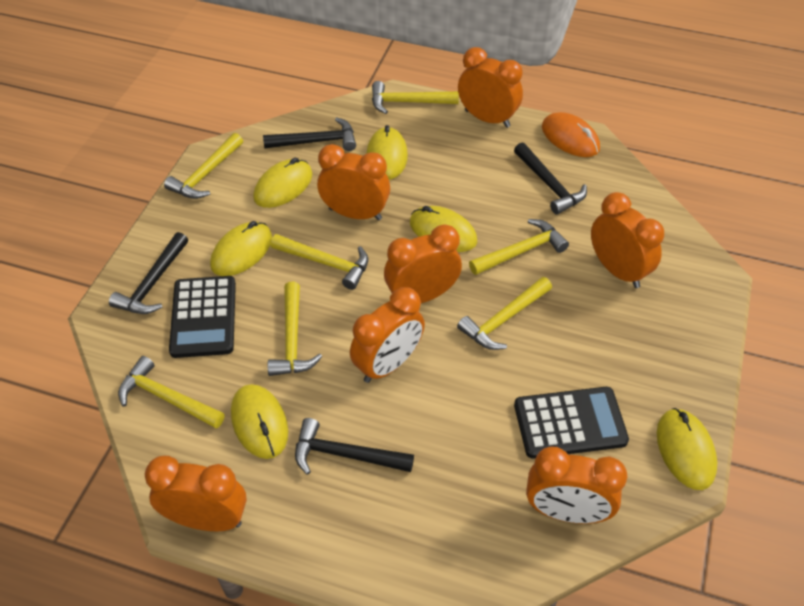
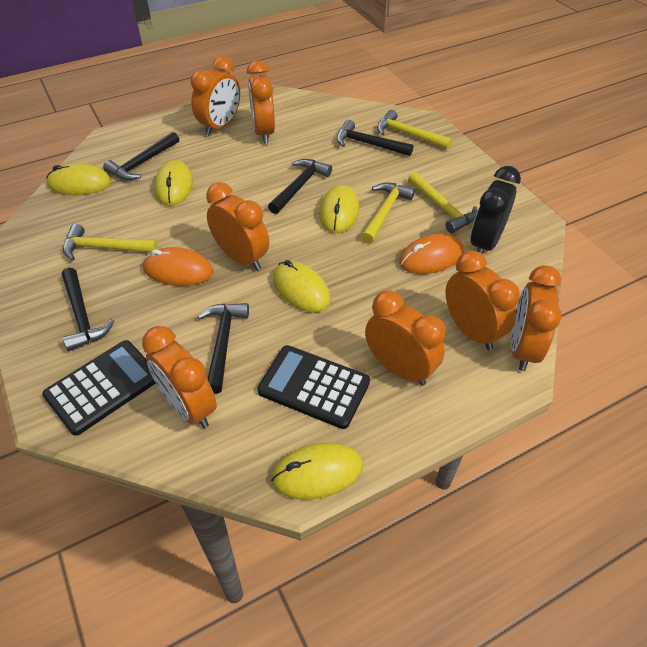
black clock: 0 -> 1
black hammer: 4 -> 5
orange mouse: 1 -> 2
yellow hammer: 7 -> 4
yellow mouse: 6 -> 5

